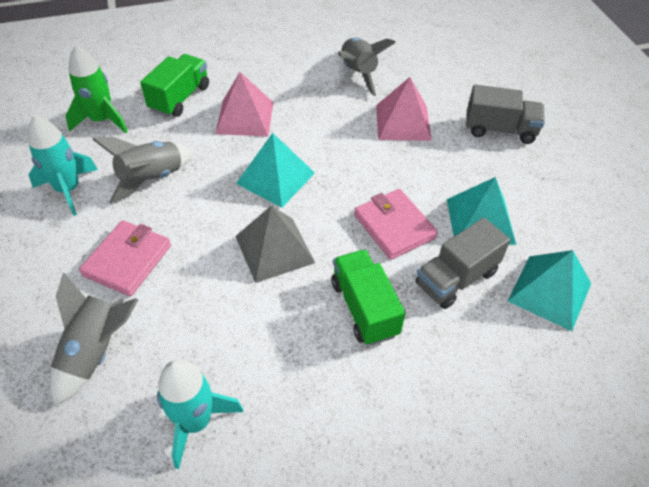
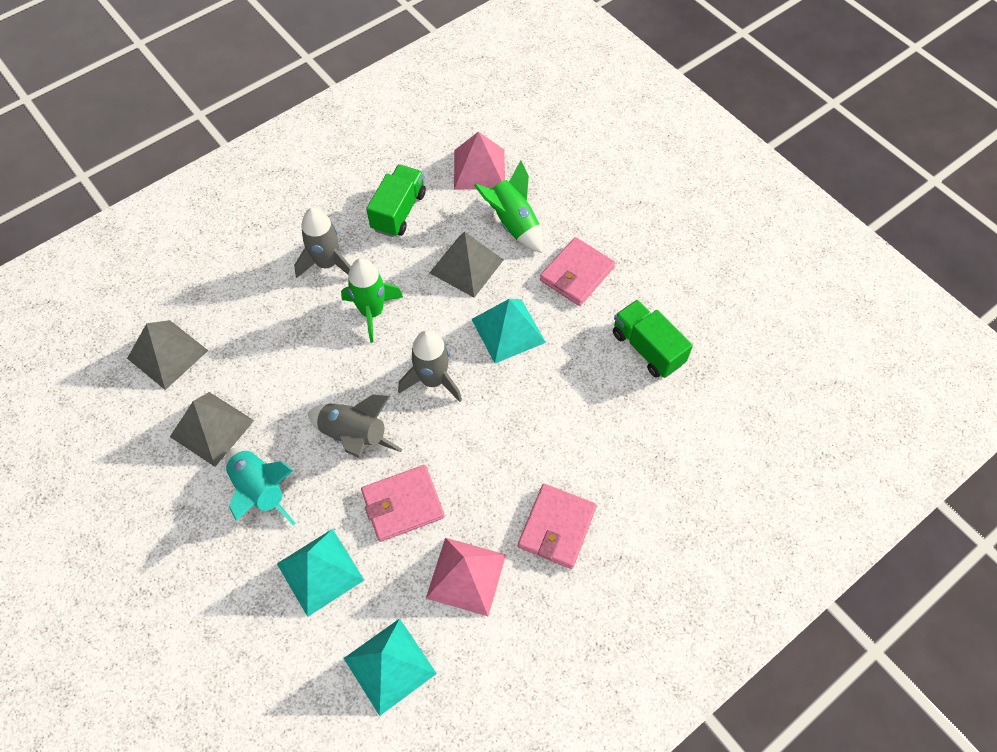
green rocket: 1 -> 2
grey pyramid: 1 -> 3
grey truck: 2 -> 0
pink wallet: 2 -> 3
turquoise rocket: 2 -> 1

